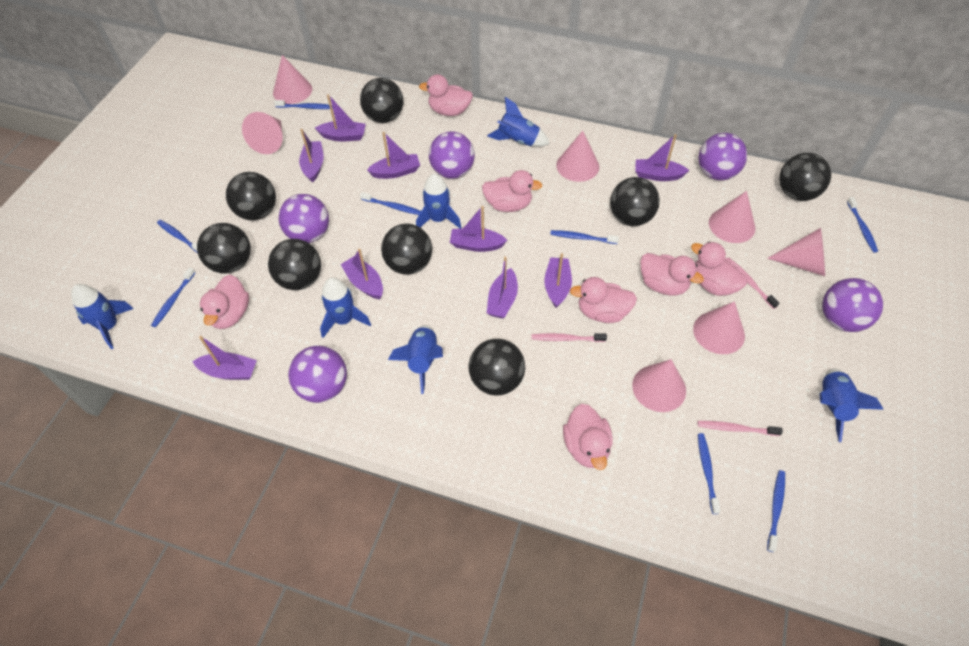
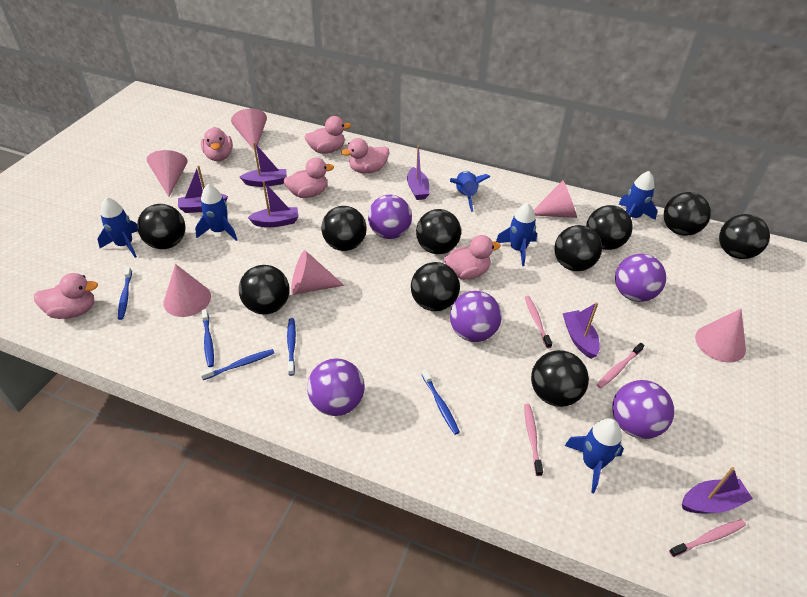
black ball: 8 -> 10
blue toothbrush: 8 -> 5
pink cone: 7 -> 6
pink duck: 7 -> 6
pink toothbrush: 3 -> 4
purple boat: 9 -> 6

